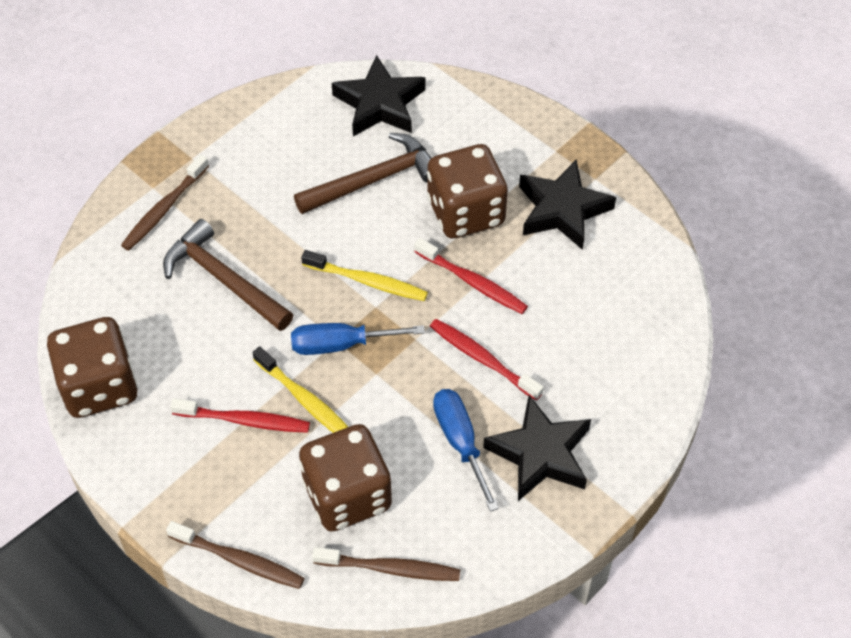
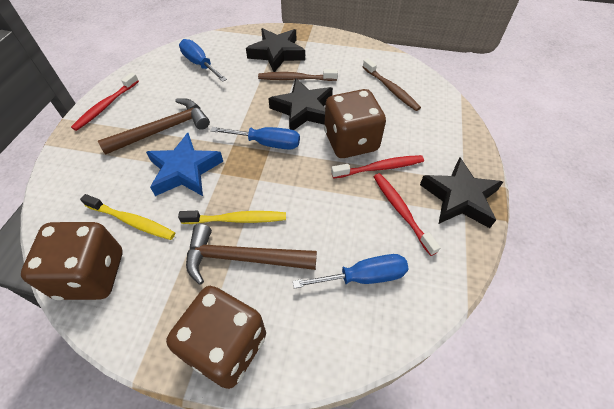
blue screwdriver: 2 -> 3
blue star: 0 -> 1
brown toothbrush: 3 -> 2

